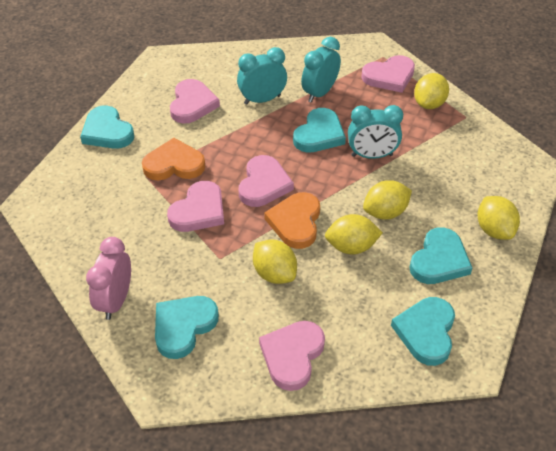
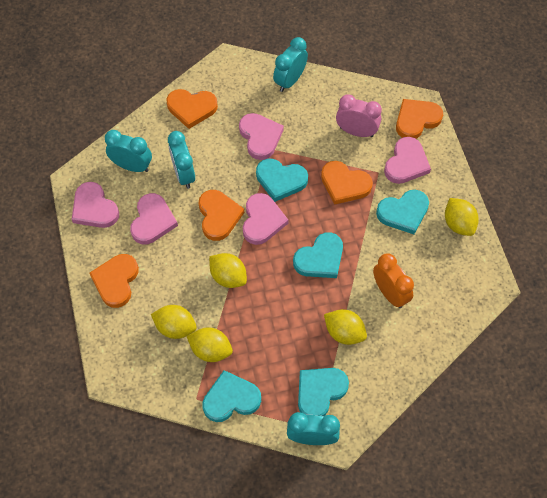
orange clock: 0 -> 1
orange heart: 2 -> 5
turquoise clock: 3 -> 4

